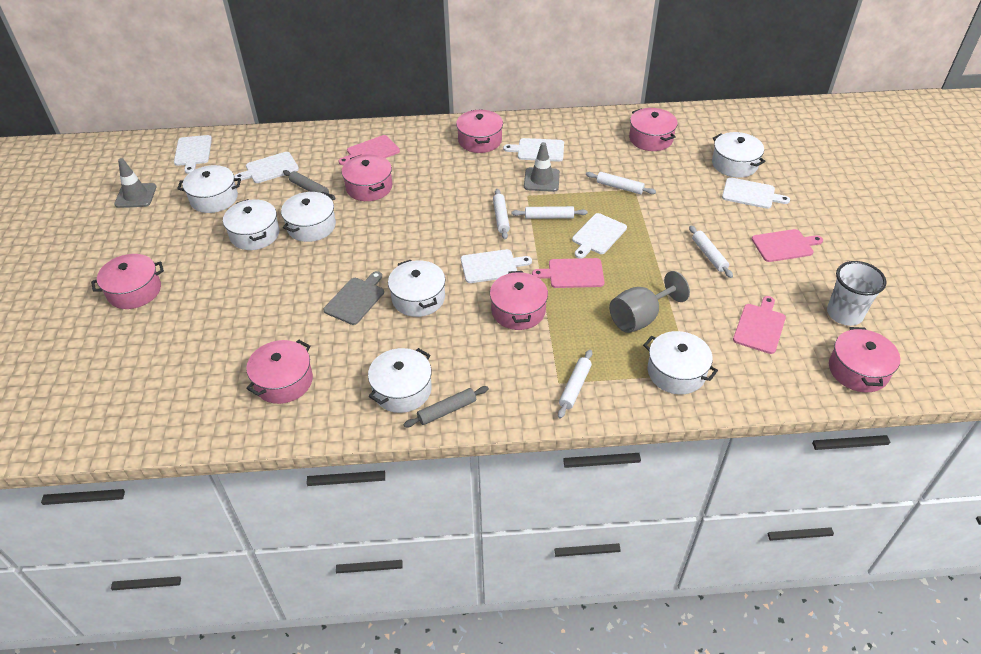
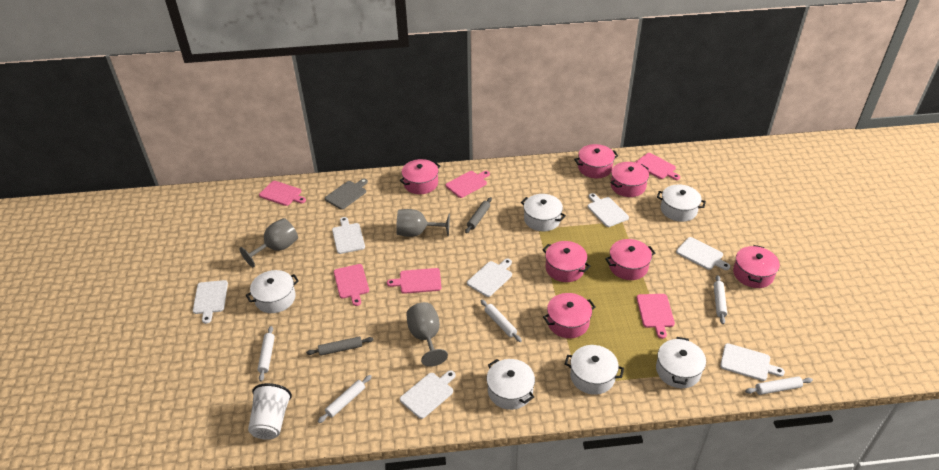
grey goblet: 1 -> 3
grey traffic cone: 2 -> 0
pink cutting board: 4 -> 6
white cutting board: 6 -> 7
white pot: 7 -> 6

